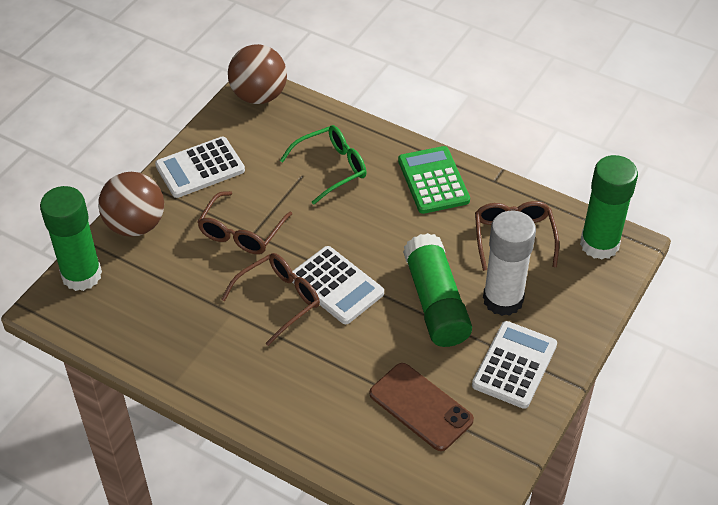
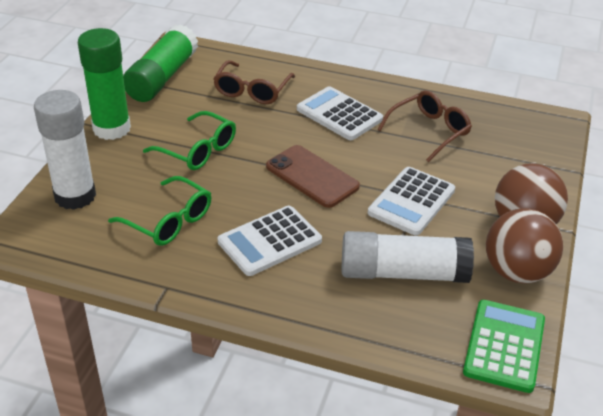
brown glasses: 3 -> 2
green glasses: 1 -> 2
green glue stick: 3 -> 2
white glue stick: 1 -> 2

